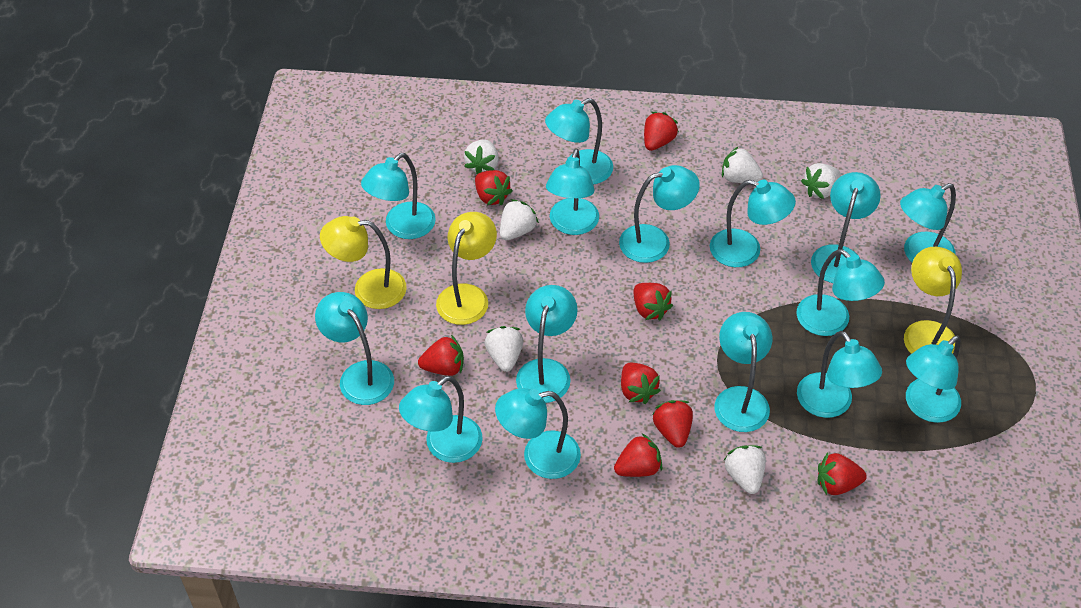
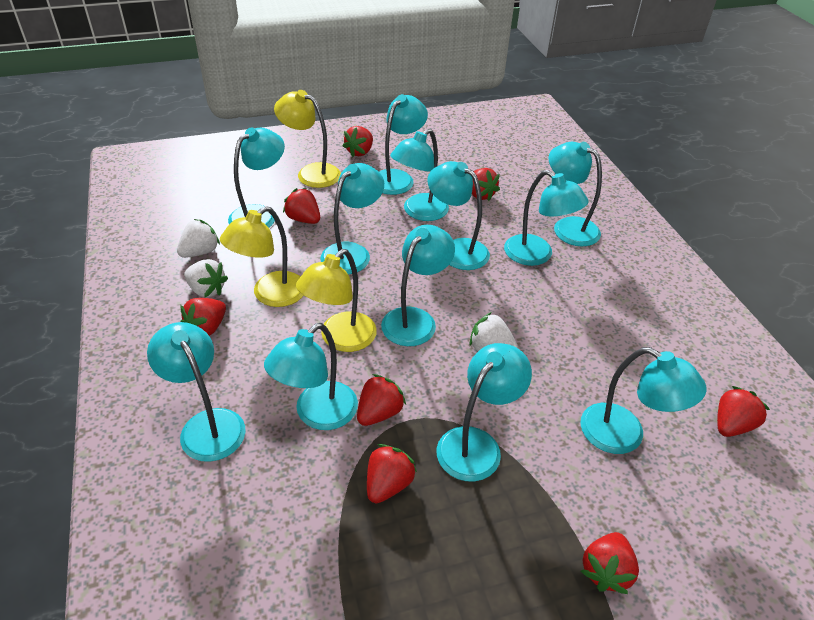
turquoise lamp: 15 -> 12
white strawberry: 6 -> 3

